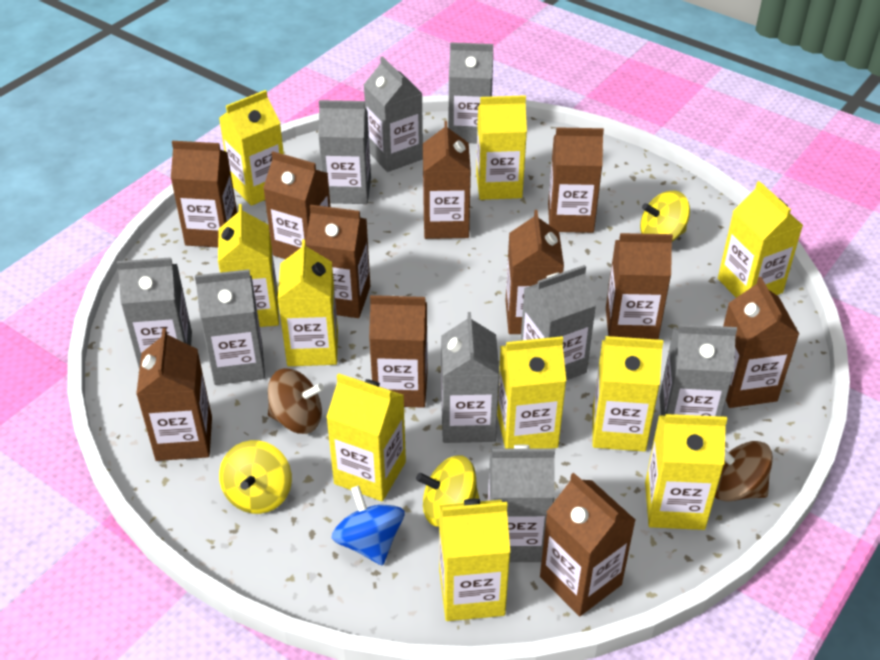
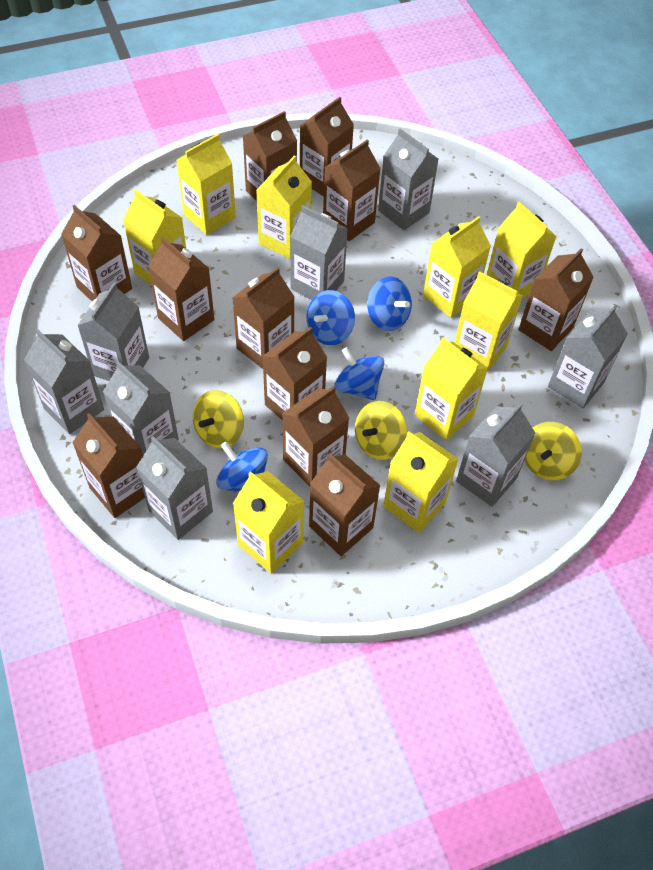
blue spinning top: 1 -> 4
brown spinning top: 2 -> 0
grey carton: 9 -> 8
yellow carton: 10 -> 9

